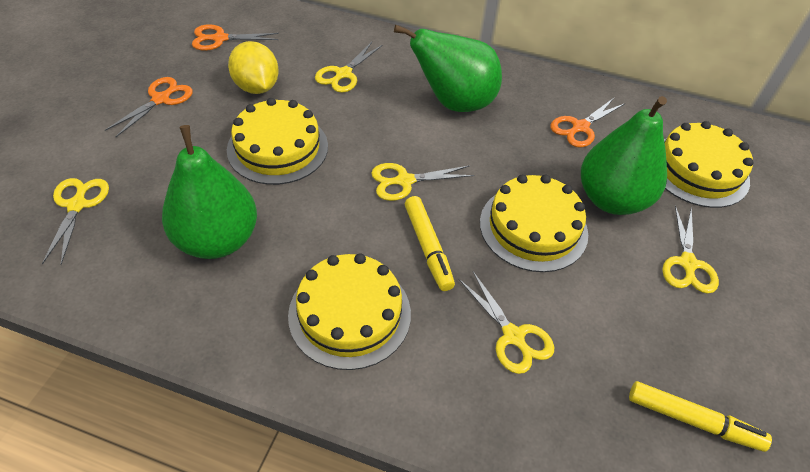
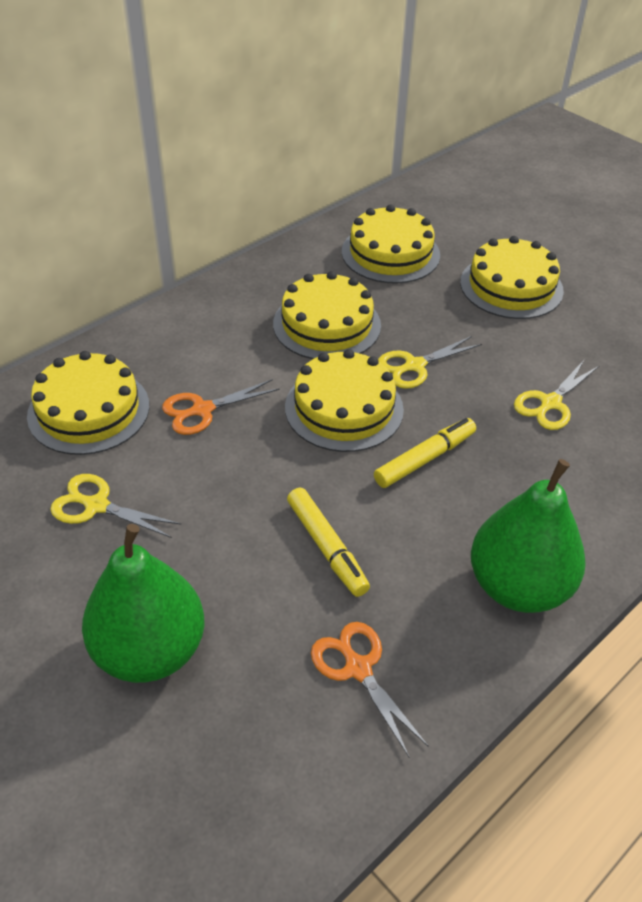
green pear: 3 -> 2
orange scissors: 3 -> 2
yellow cake: 4 -> 5
yellow lemon: 1 -> 0
yellow scissors: 5 -> 3

